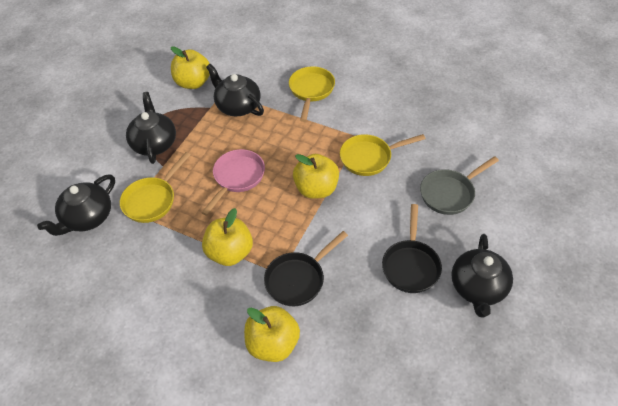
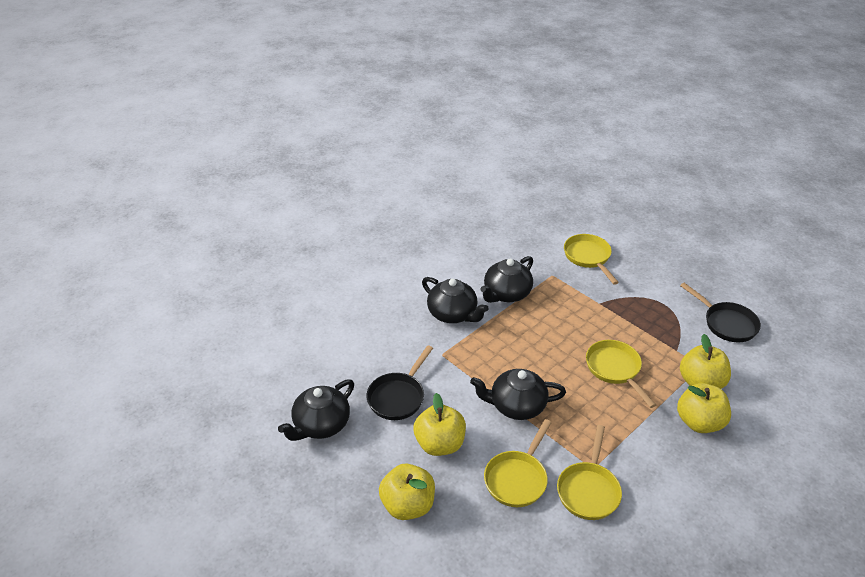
grey pan: 1 -> 0
pink pan: 1 -> 0
yellow pan: 3 -> 4

